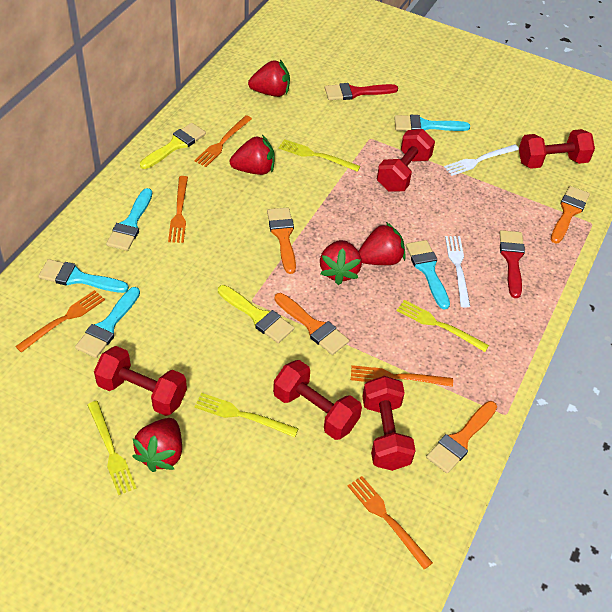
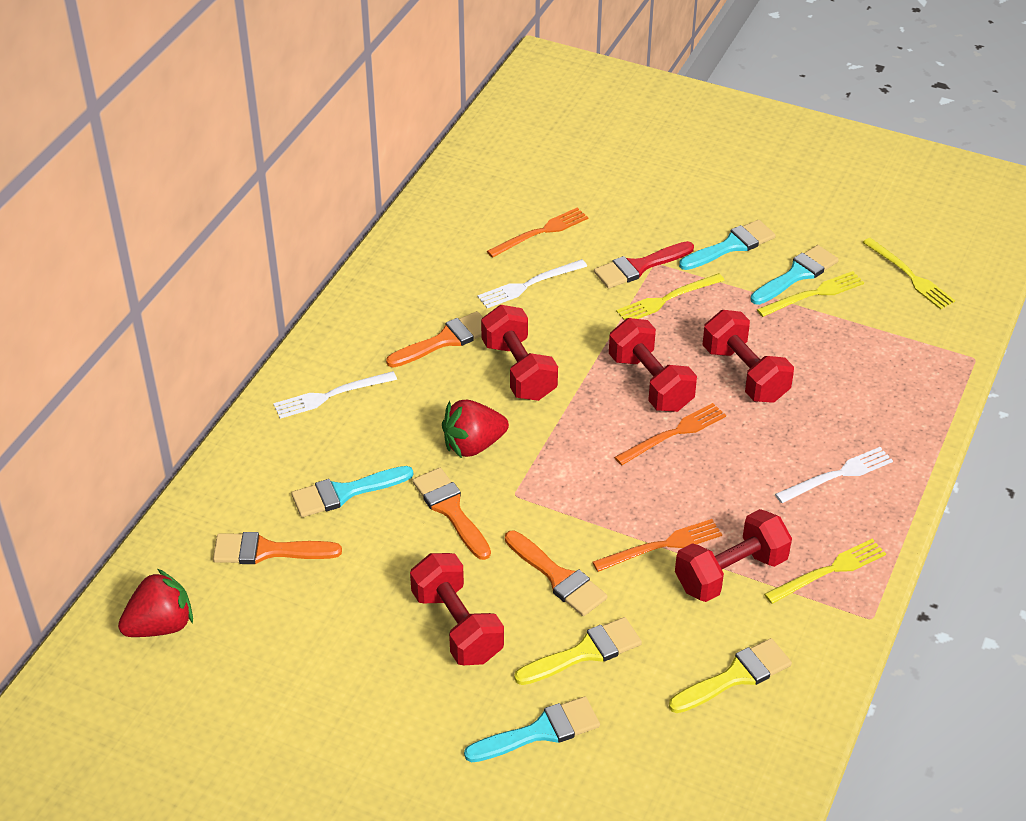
orange fork: 5 -> 3
red brush: 2 -> 1
red strawberry: 5 -> 2
turquoise brush: 5 -> 4
white fork: 2 -> 3

